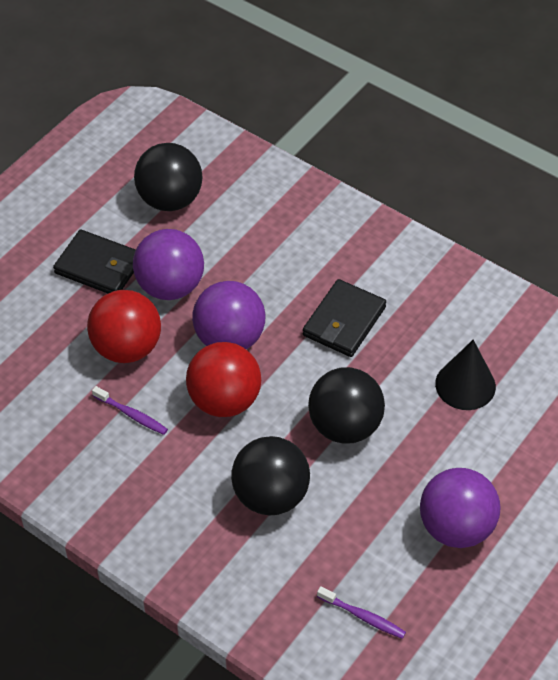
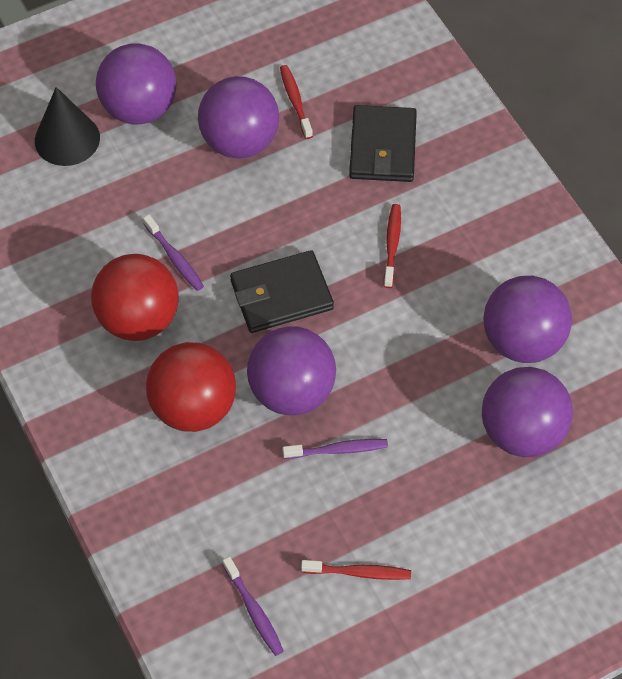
black ball: 3 -> 0
purple ball: 3 -> 5
purple toothbrush: 2 -> 3
red toothbrush: 0 -> 3

